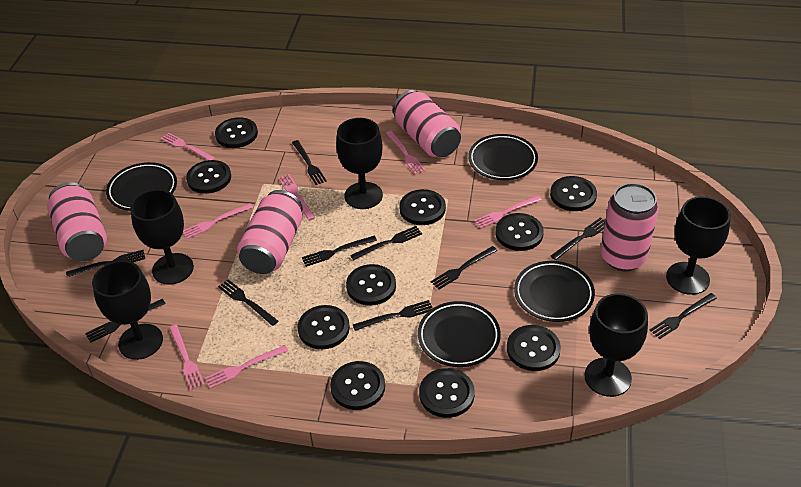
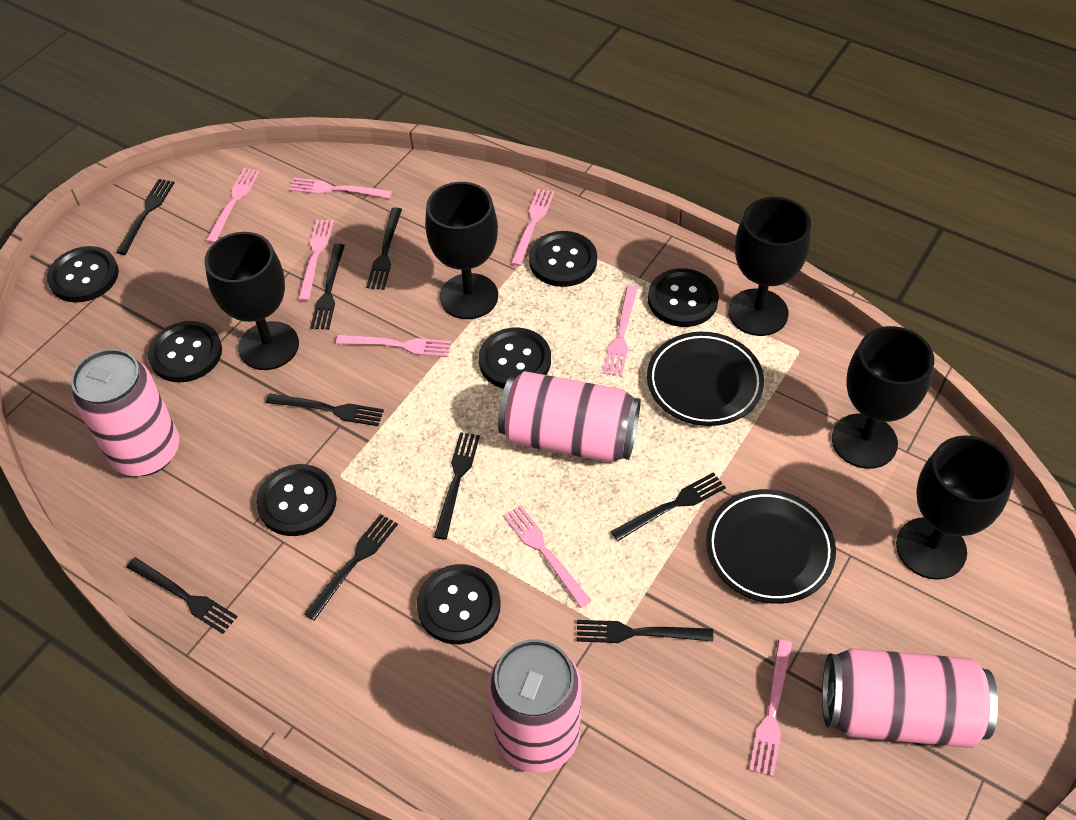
black button: 10 -> 7
black fork: 10 -> 9
black plate: 4 -> 2
pink fork: 7 -> 8

